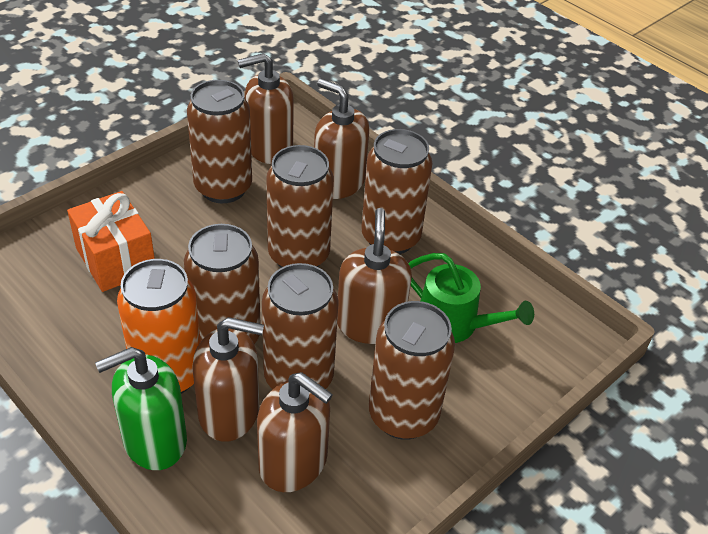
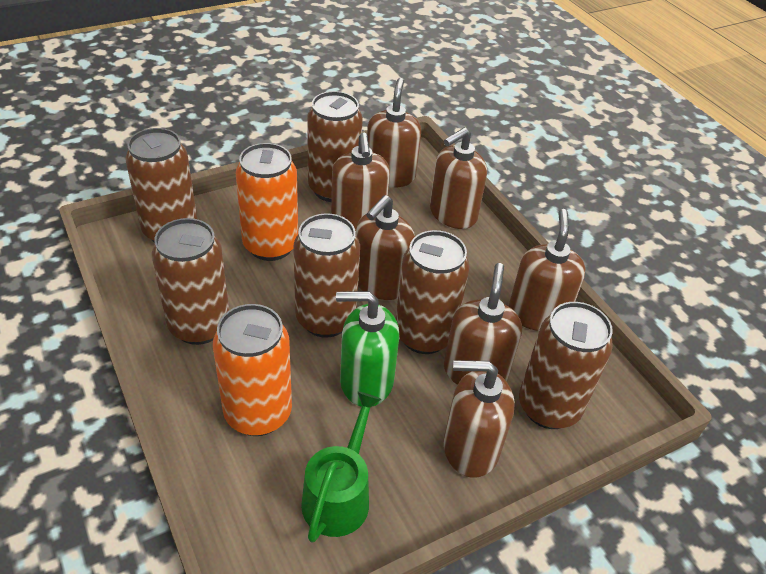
brown soap dispenser: 5 -> 7
orange can: 1 -> 2
orange gift: 1 -> 0

